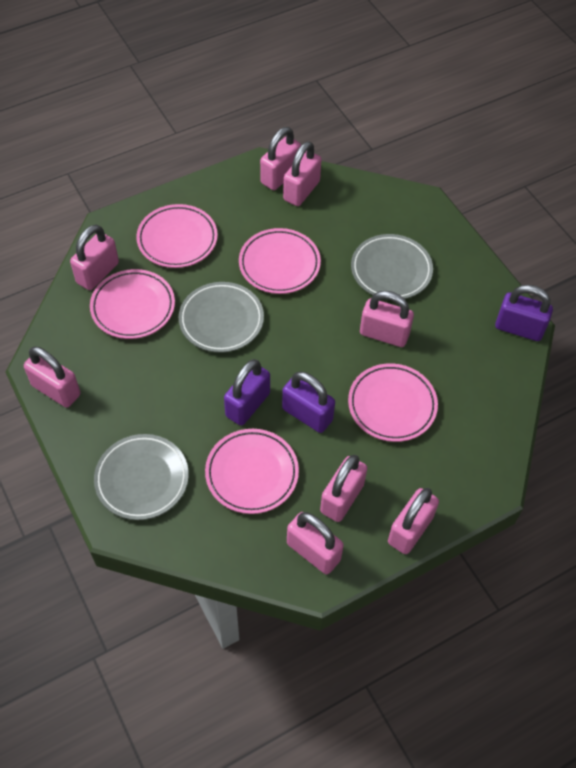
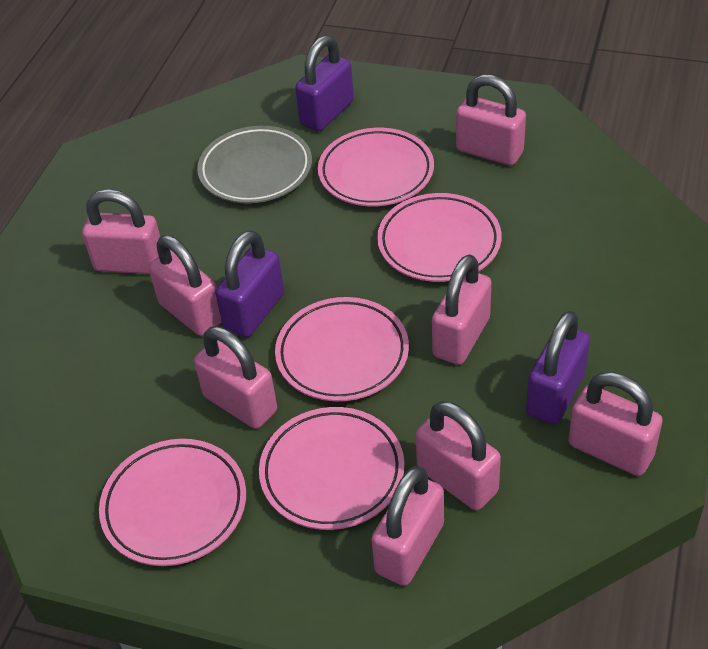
grey plate: 3 -> 1

